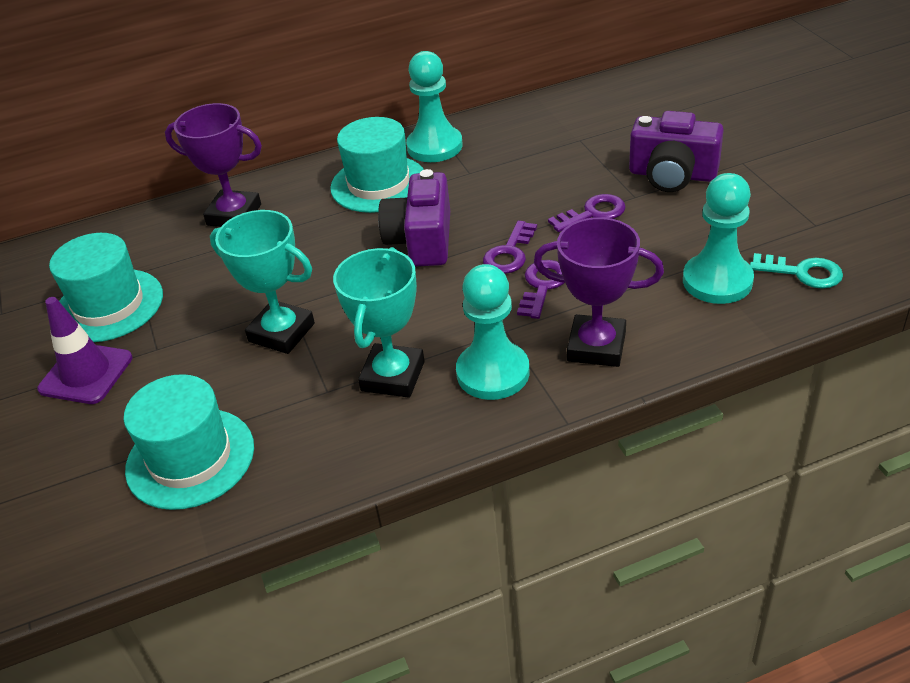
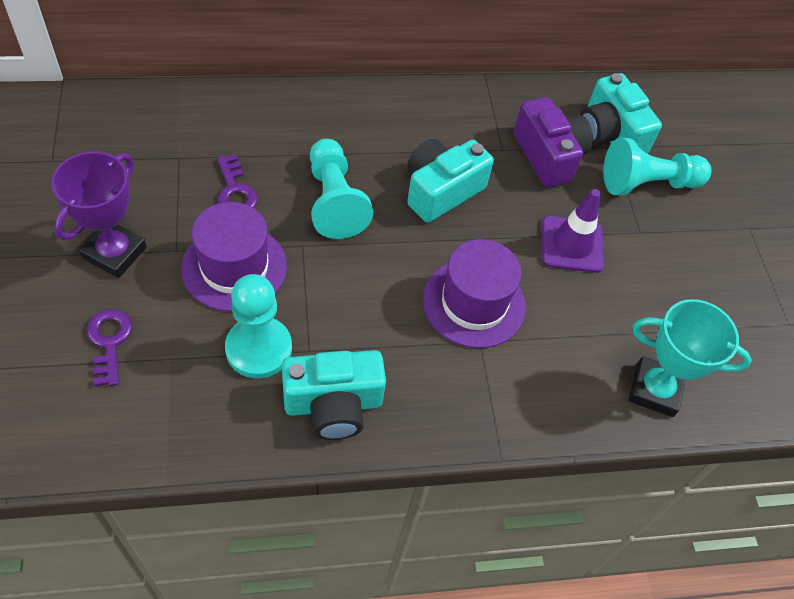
purple camera: 2 -> 1
purple hat: 0 -> 2
purple key: 3 -> 2
purple trophy: 2 -> 1
turquoise camera: 0 -> 3
turquoise hat: 3 -> 0
turquoise key: 1 -> 0
turquoise trophy: 2 -> 1

